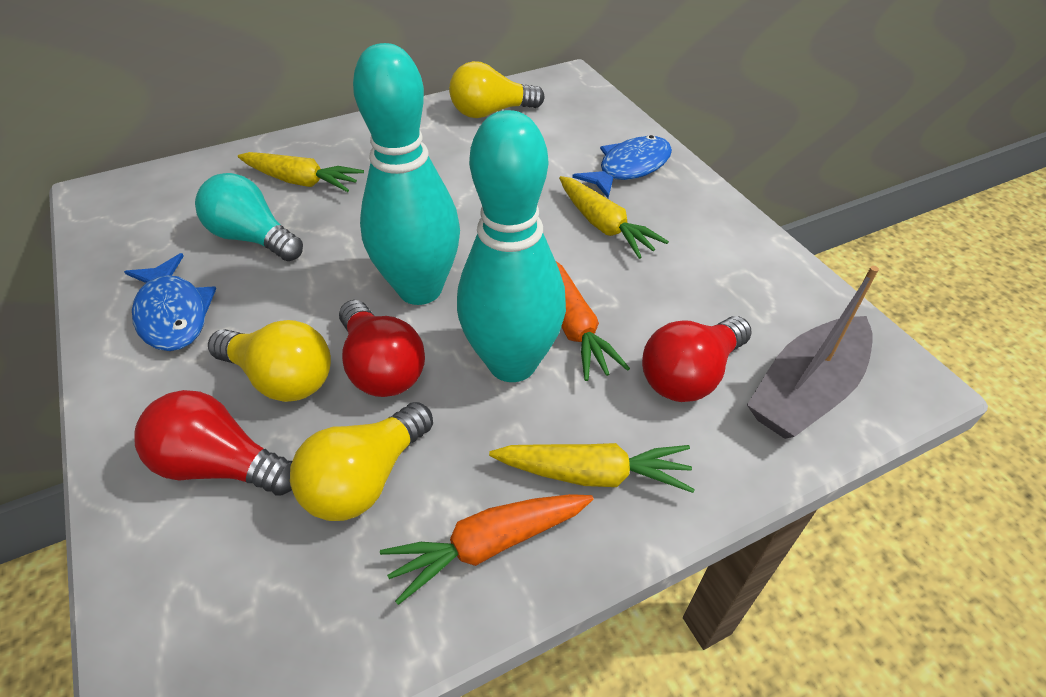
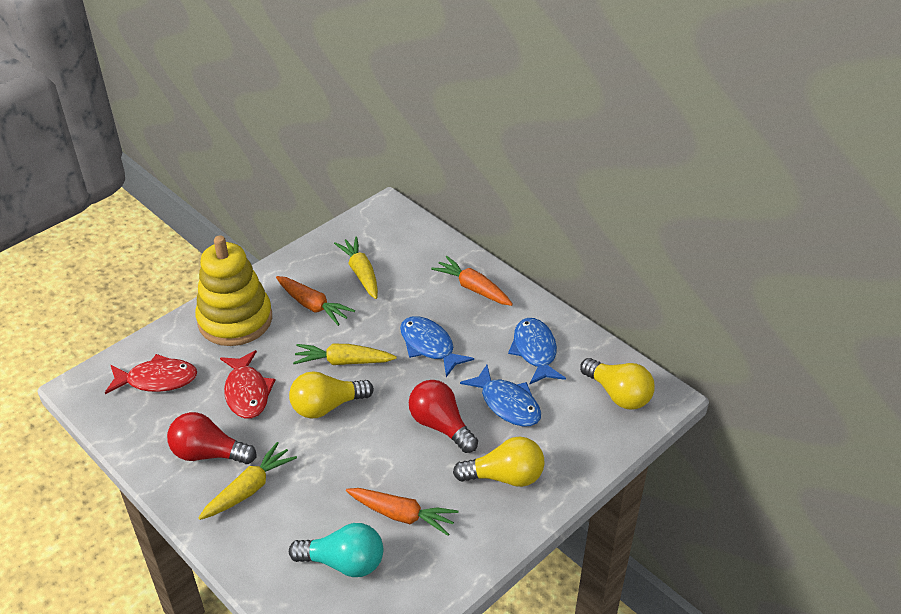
blue fish: 2 -> 3
grey boat: 1 -> 0
orange carrot: 2 -> 3
red fish: 0 -> 2
red light bulb: 3 -> 2
turquoise bowling pin: 2 -> 0
yellow stacking toy: 0 -> 1

